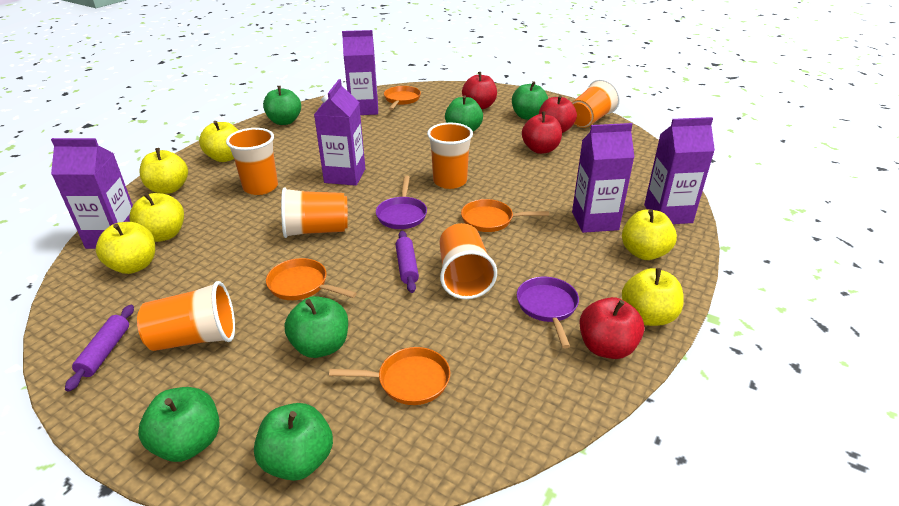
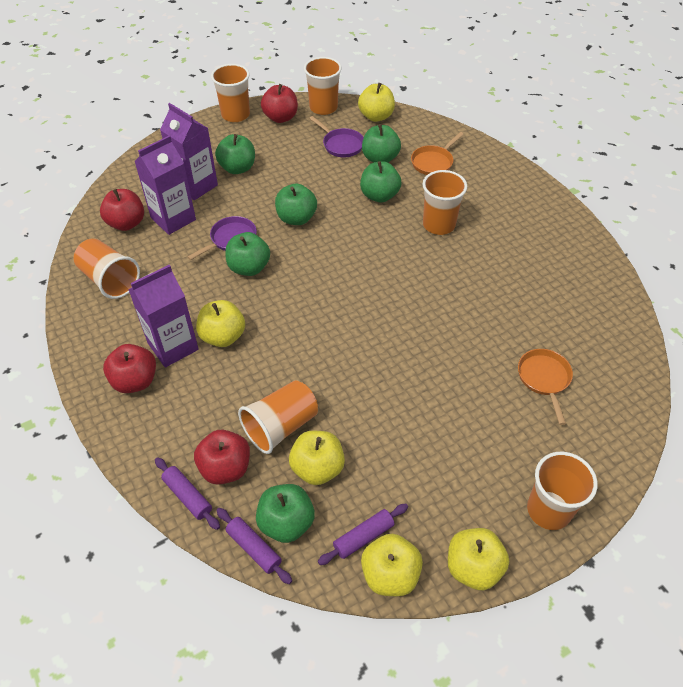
orange pan: 4 -> 2
purple carton: 5 -> 3
purple rolling pin: 2 -> 3
yellow apple: 6 -> 5

